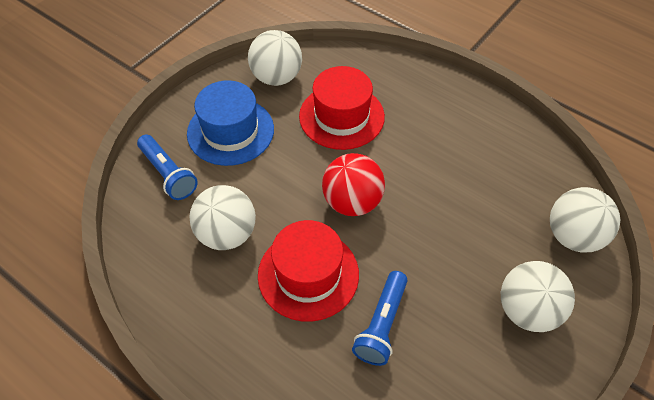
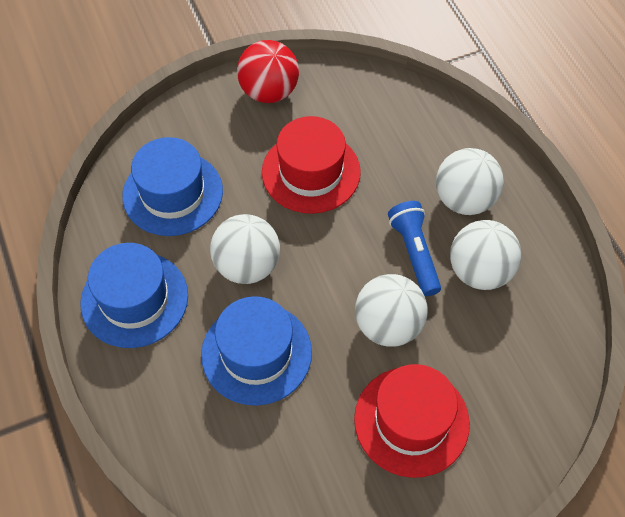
blue flashlight: 2 -> 1
blue hat: 1 -> 3

